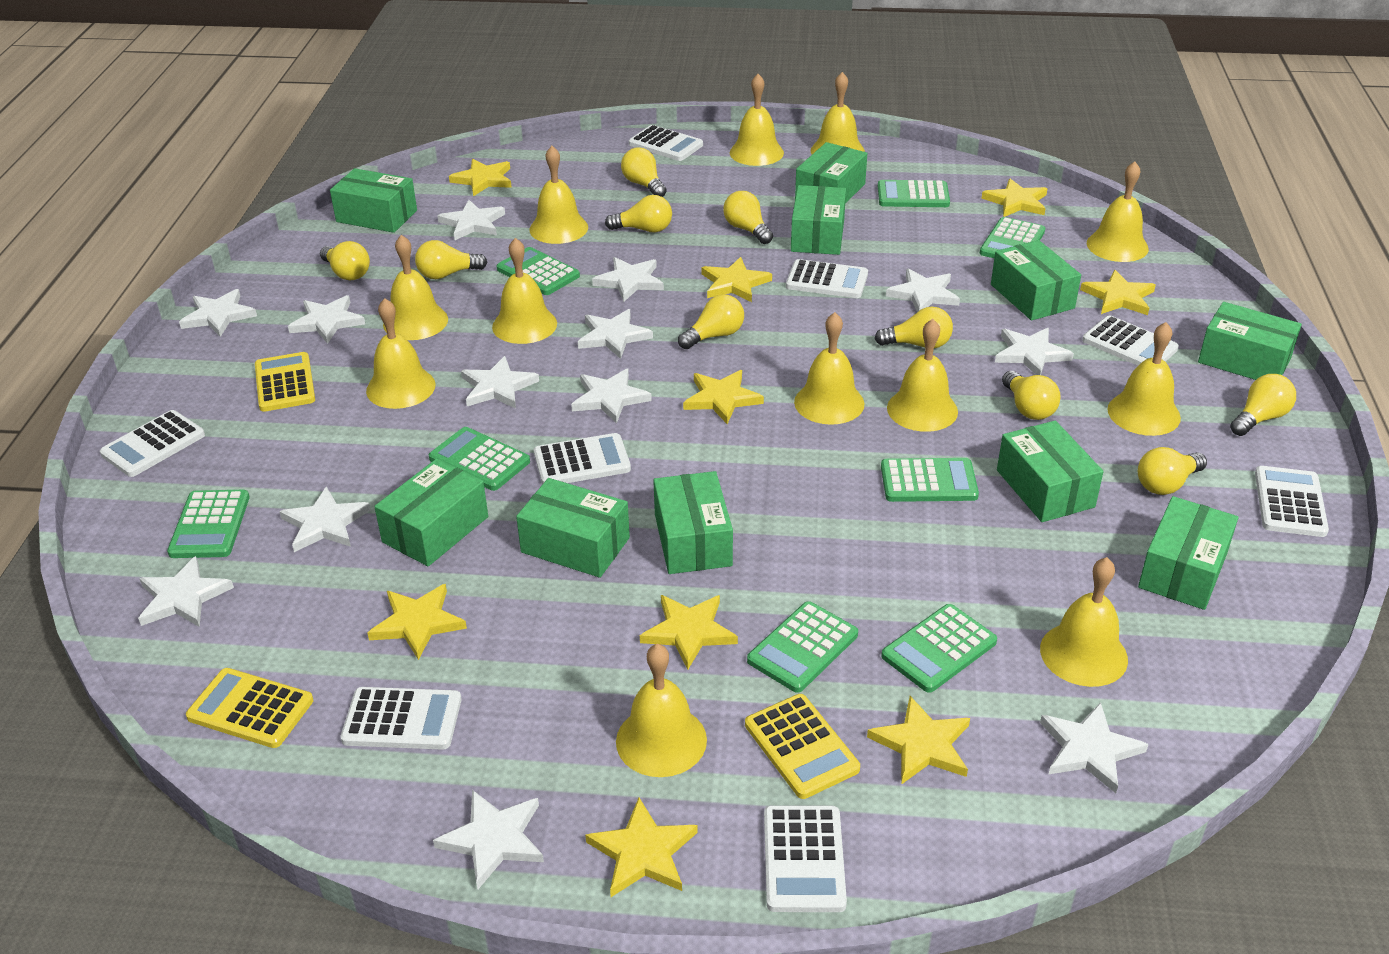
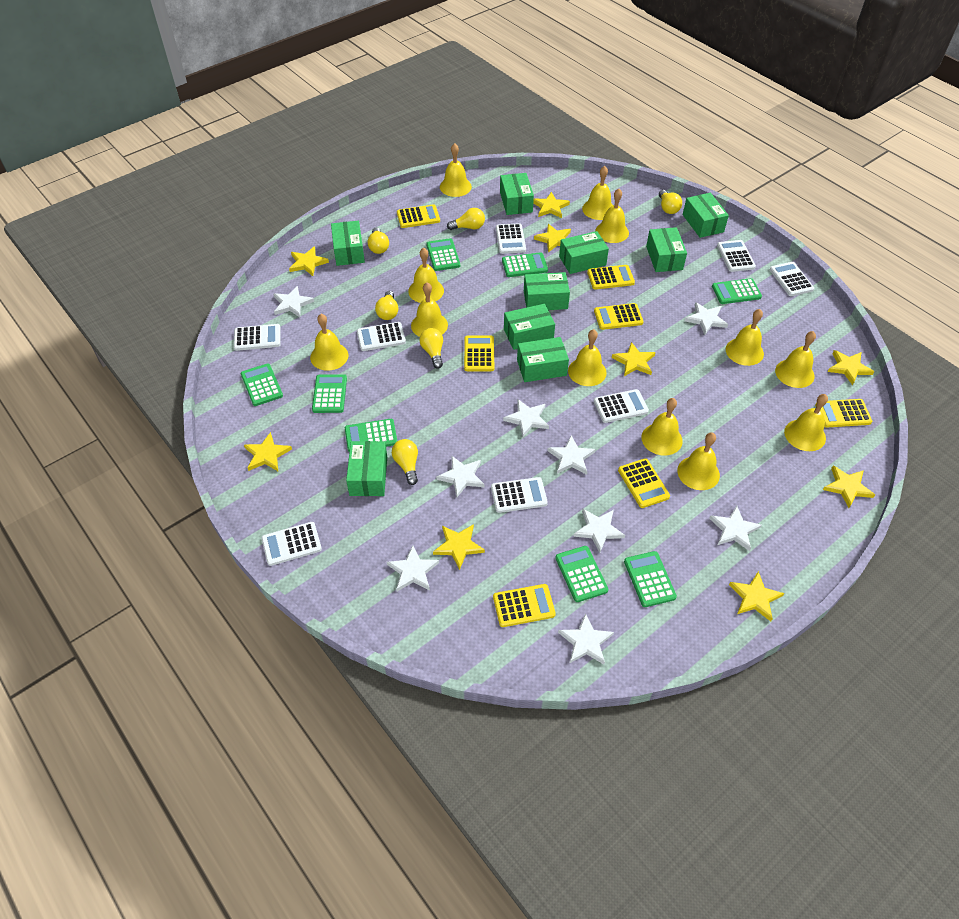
green box: 10 -> 9
white star: 13 -> 9
yellow calculator: 3 -> 7
yellow light bulb: 10 -> 6

